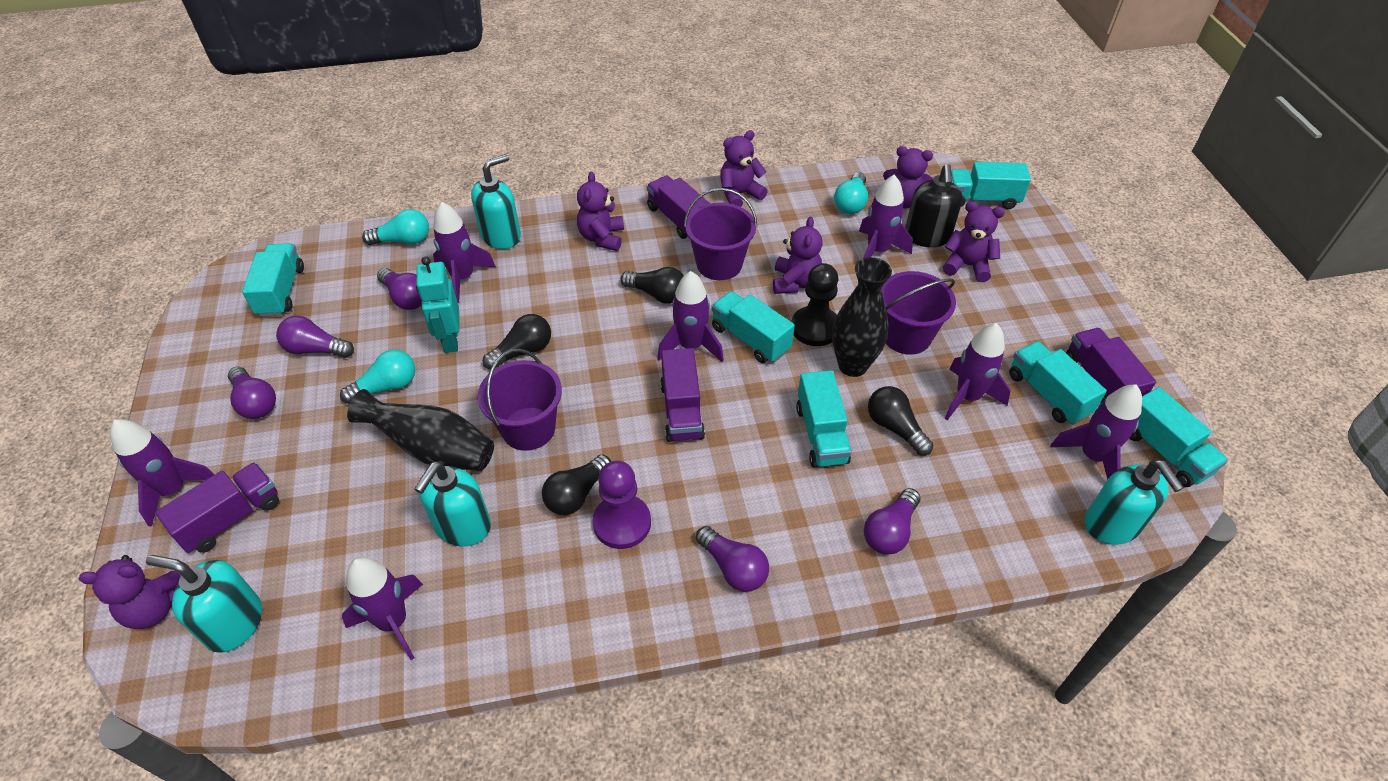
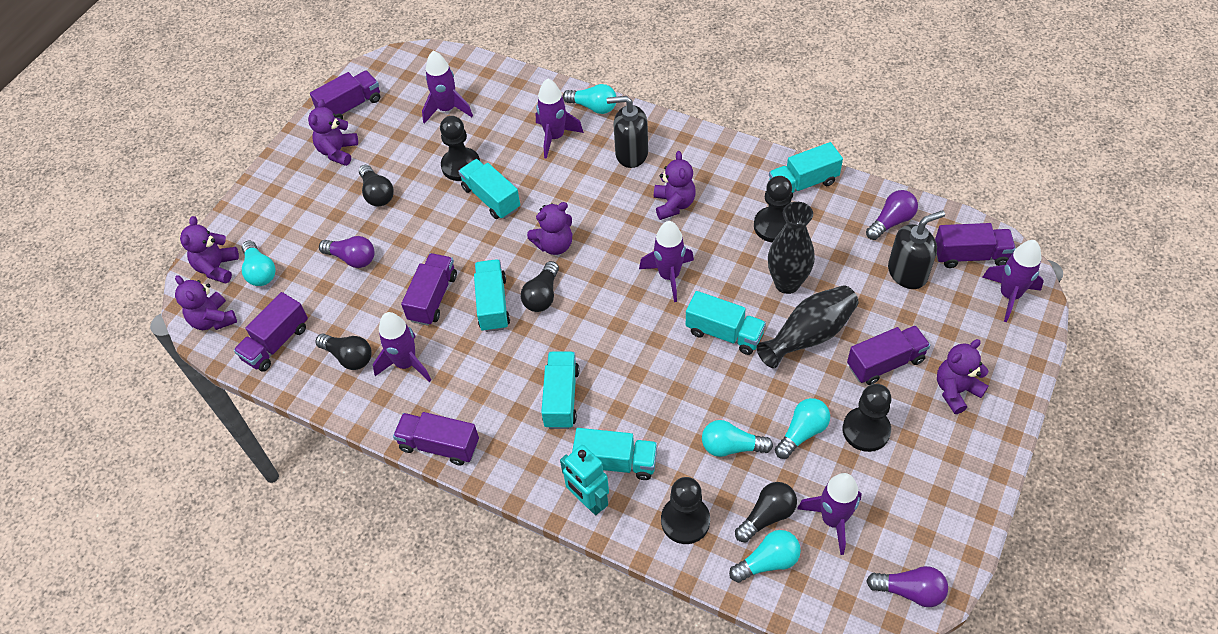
black pawn: 1 -> 4
black soap dispenser: 1 -> 2
purple bucket: 3 -> 0
purple light bulb: 5 -> 3
purple pawn: 1 -> 0
purple rocket: 7 -> 6
purple truck: 4 -> 6
turquoise light bulb: 3 -> 5
turquoise soap dispenser: 4 -> 0

